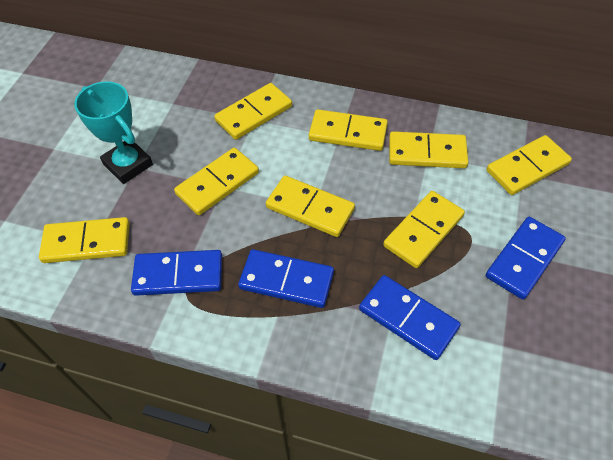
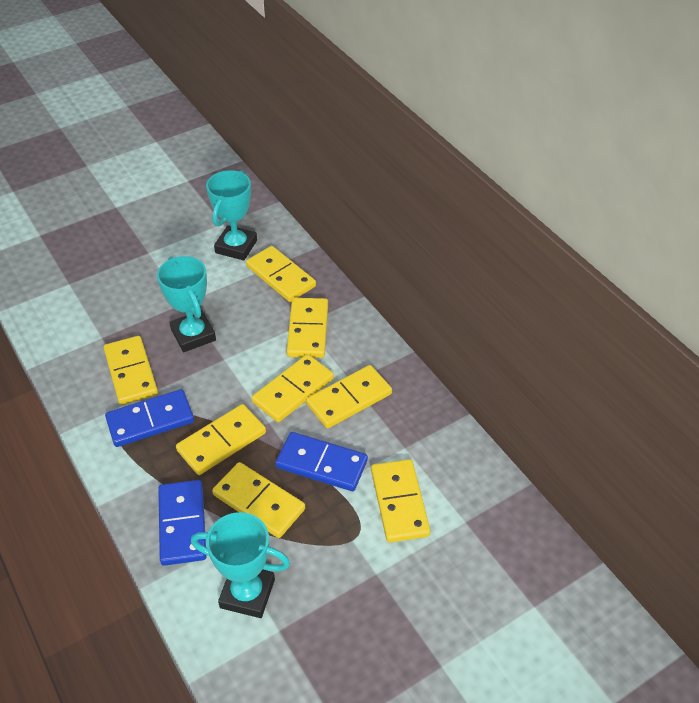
blue domino: 4 -> 3
turquoise trophy: 1 -> 3

